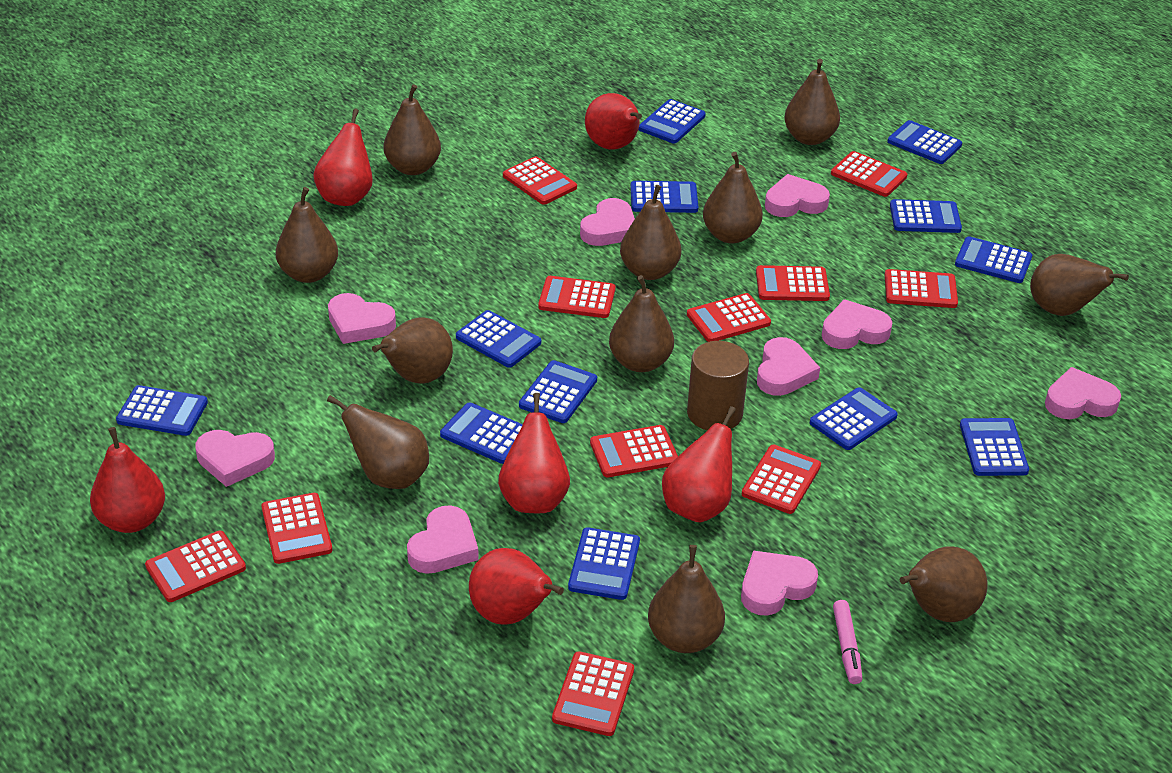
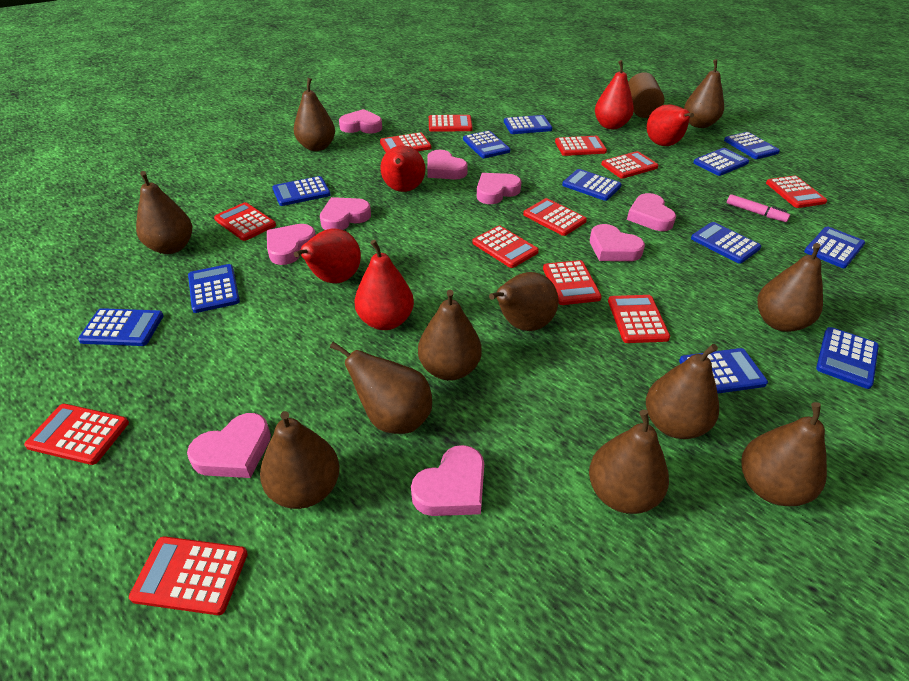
red calculator: 11 -> 12
red pear: 6 -> 5

